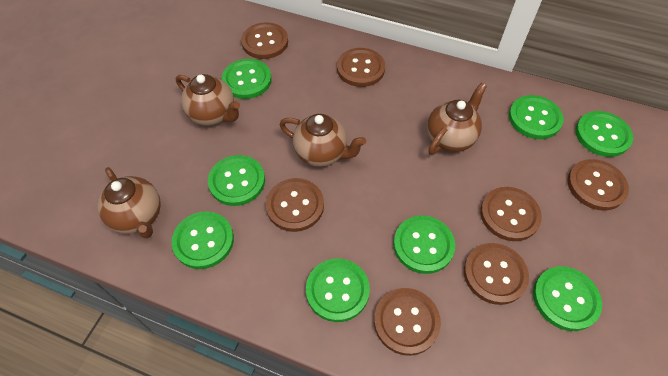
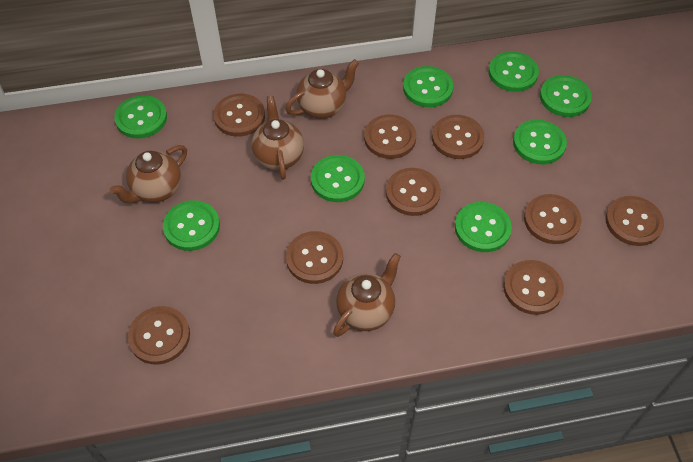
brown button: 7 -> 9

